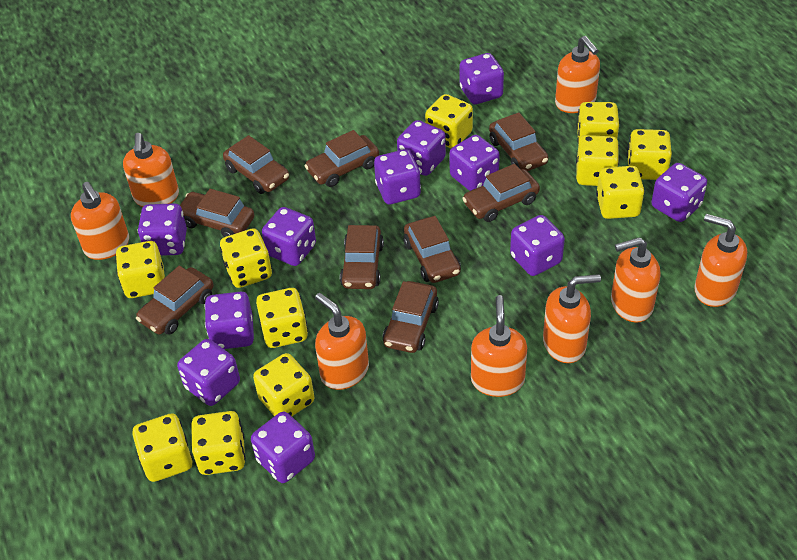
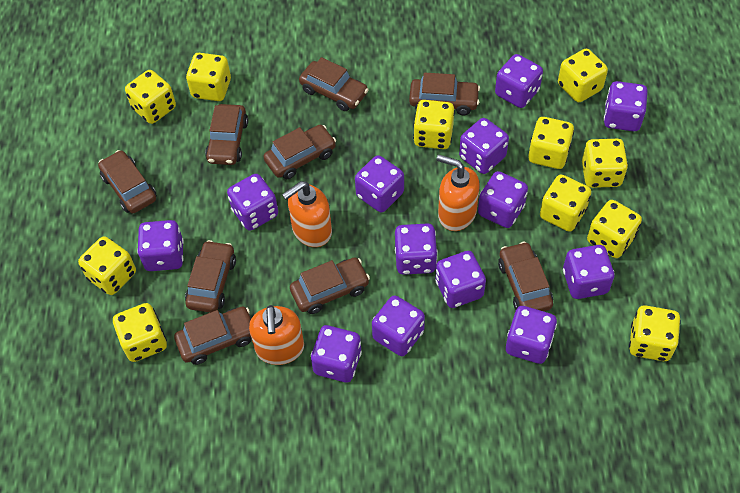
orange soap dispenser: 8 -> 3
purple dice: 11 -> 13

